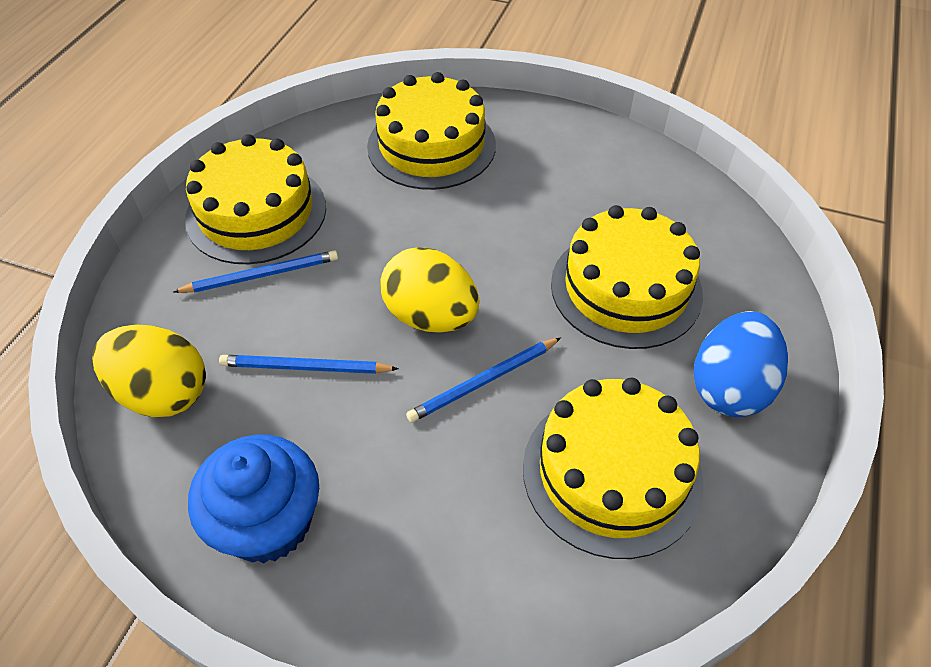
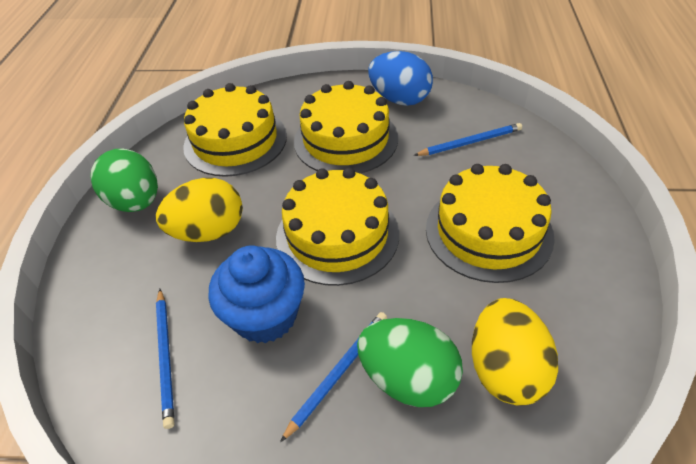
green egg: 0 -> 2

